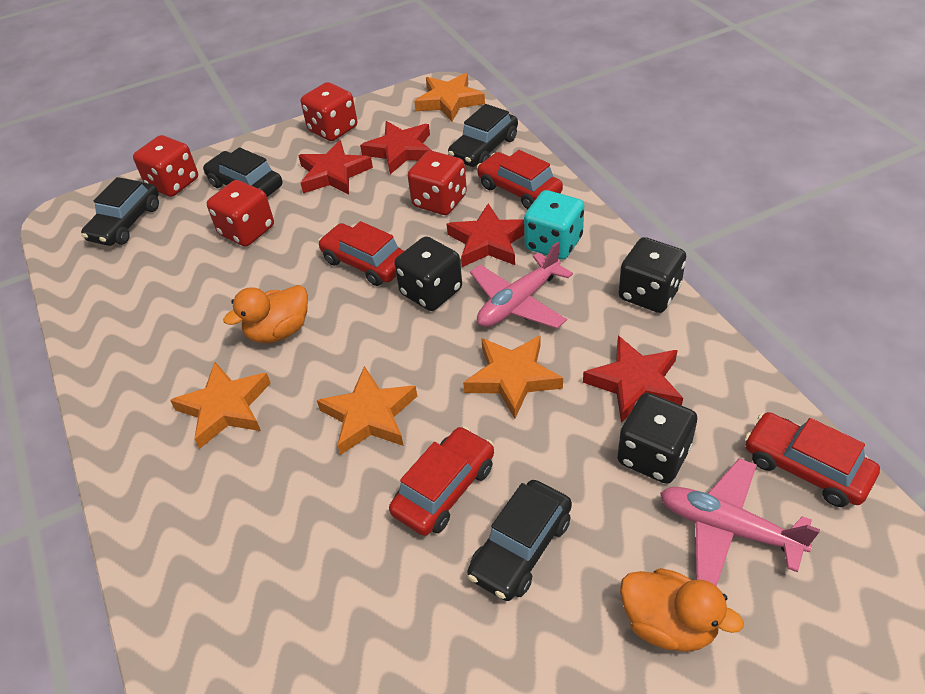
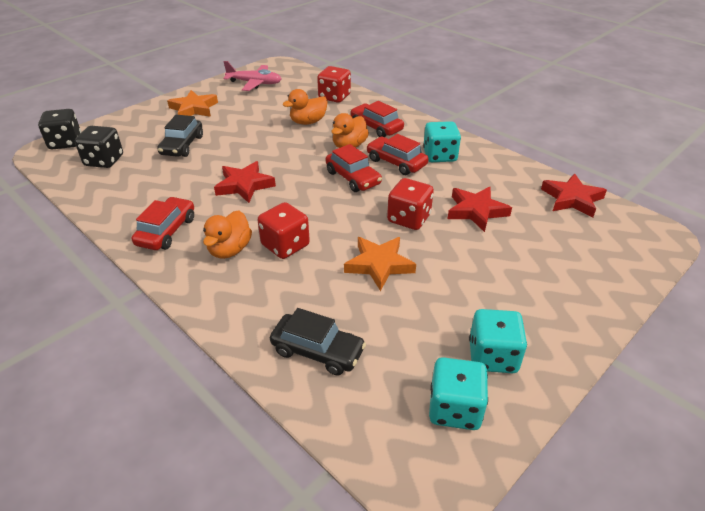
black car: 4 -> 2
black dice: 3 -> 2
orange duck: 2 -> 3
orange star: 4 -> 2
pink plane: 2 -> 1
red dice: 4 -> 3
red star: 4 -> 3
turquoise dice: 1 -> 3

